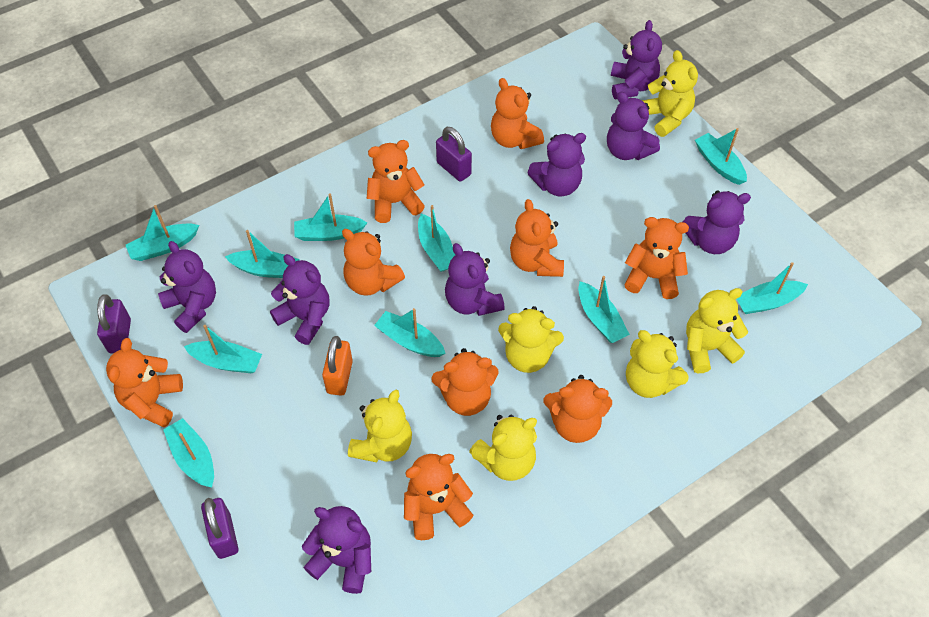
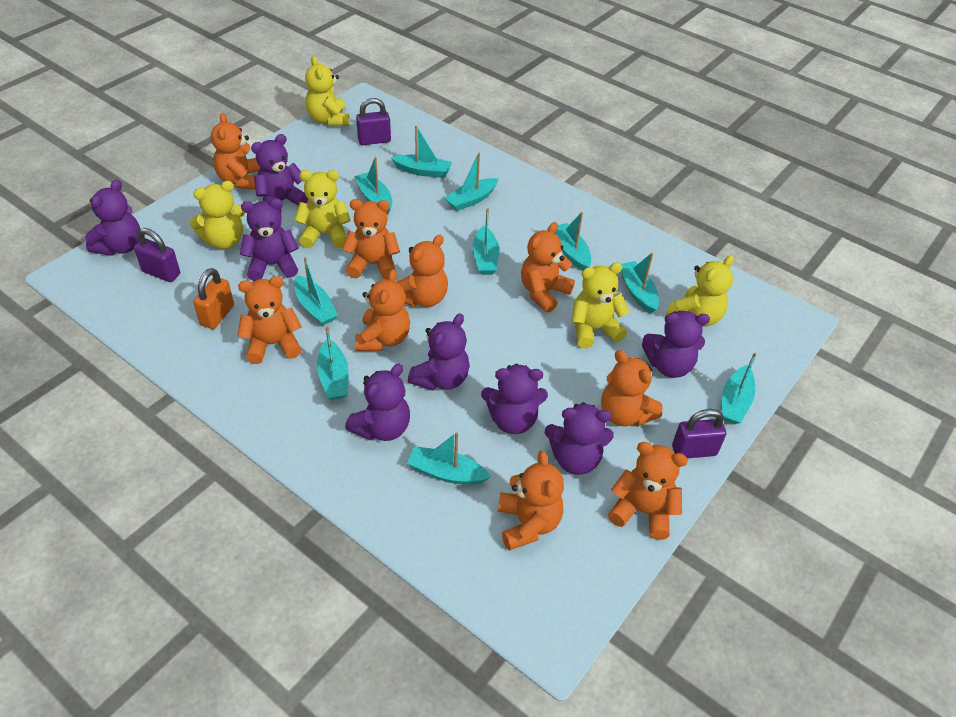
yellow teddy bear: 6 -> 5

